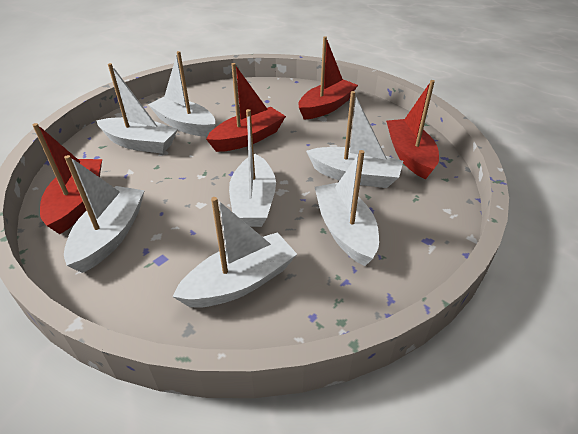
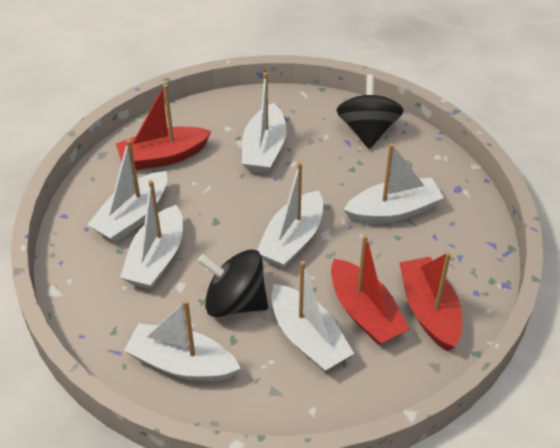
black spinning top: 0 -> 2
red boat: 4 -> 3

